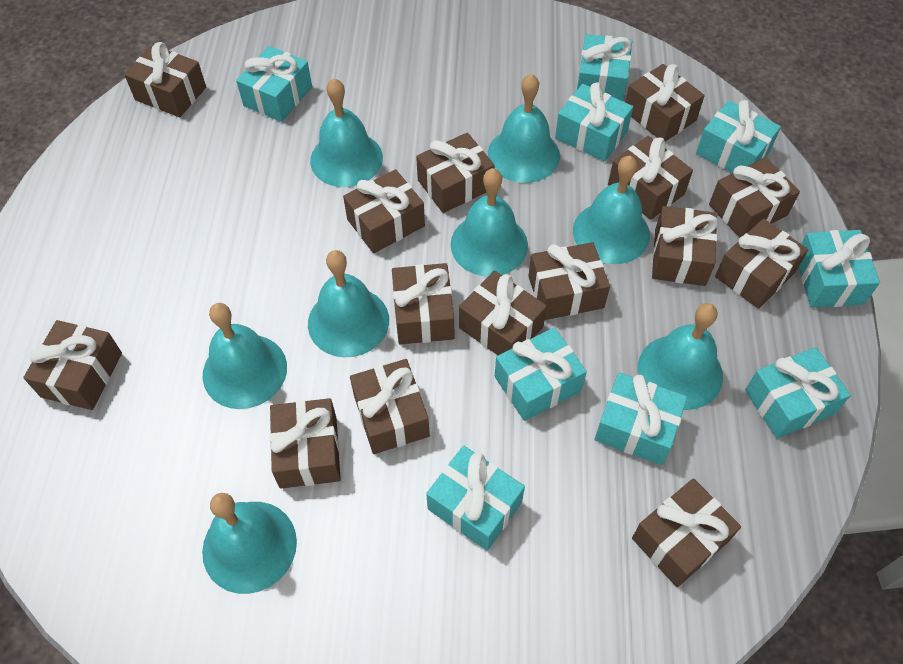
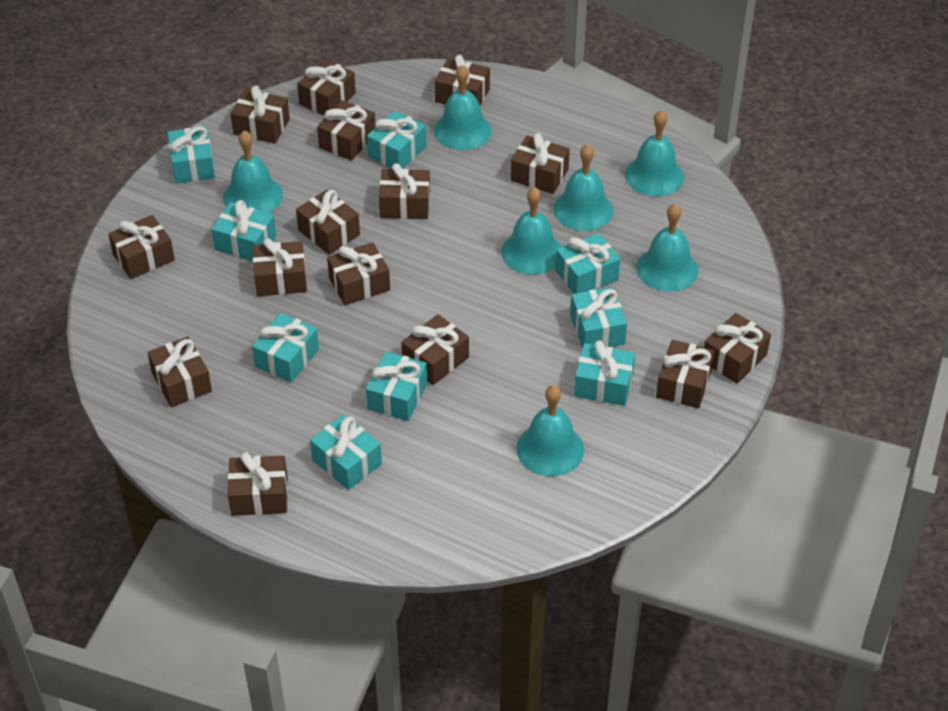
turquoise bell: 8 -> 7

